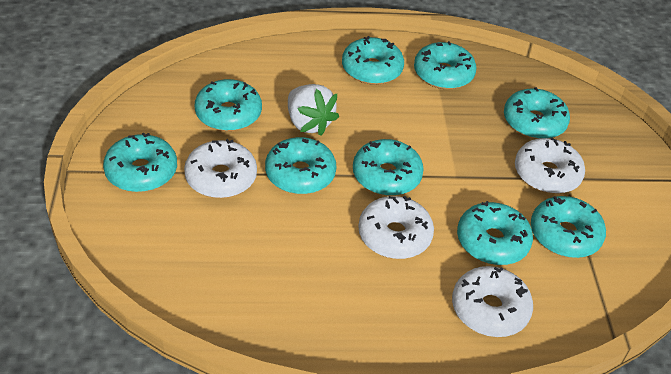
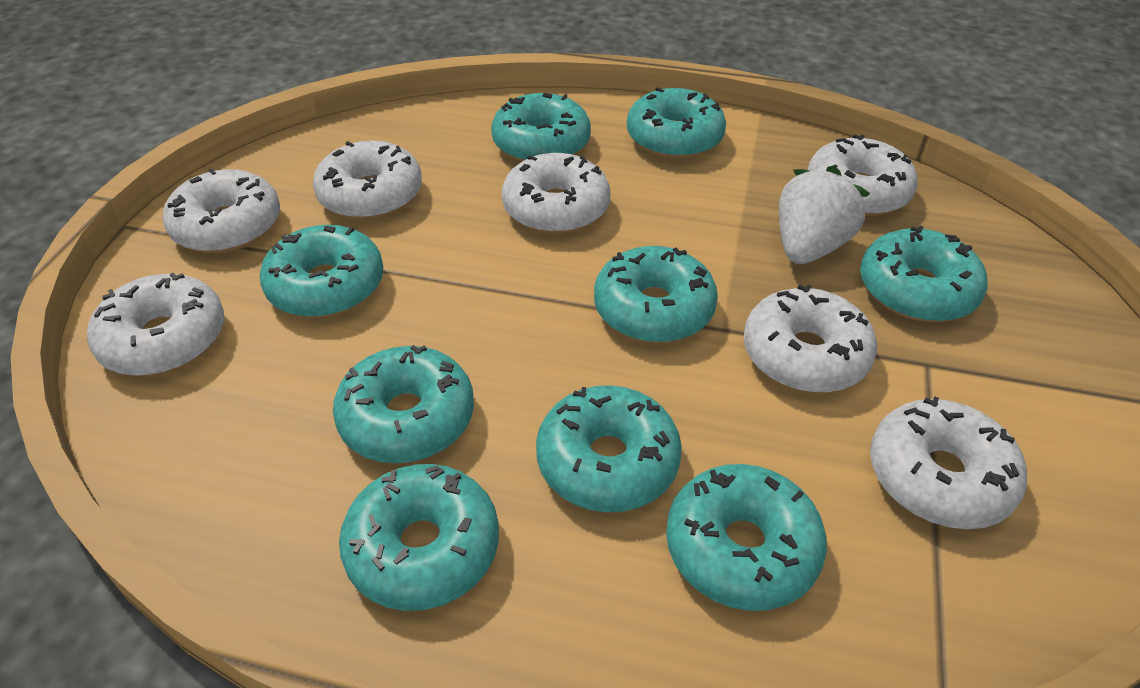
white donut: 4 -> 7

